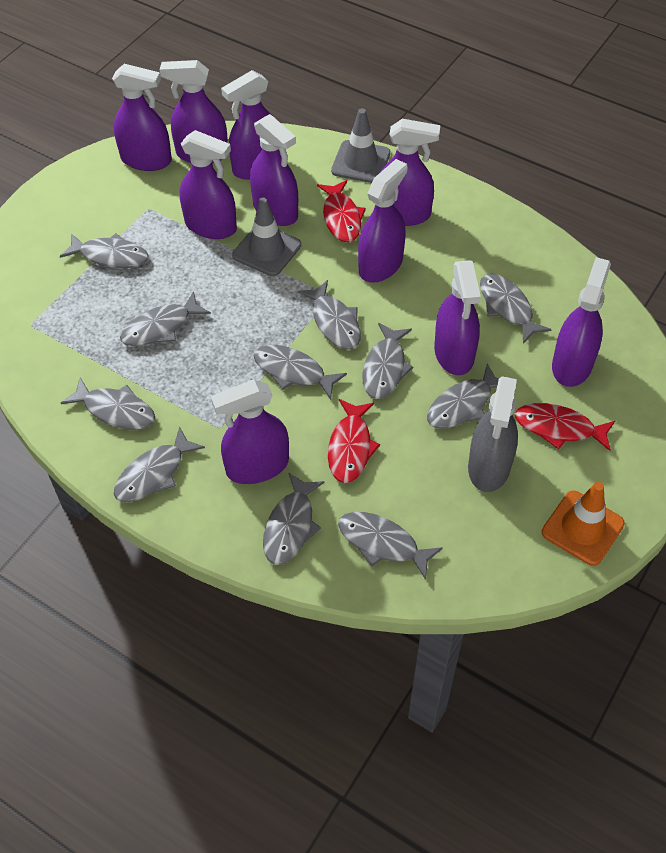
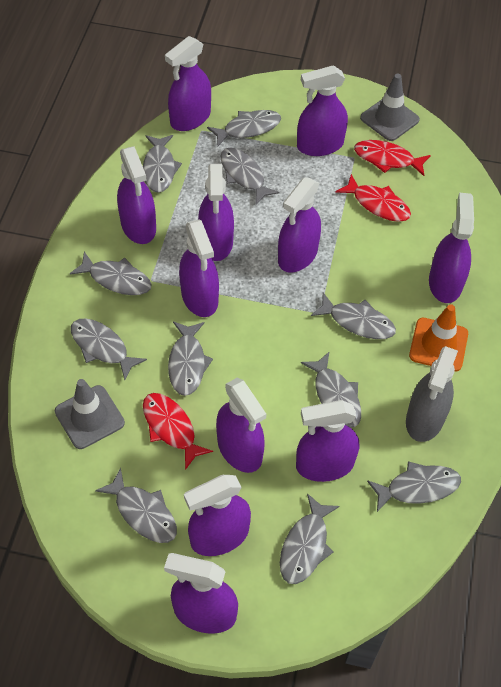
purple spray bottle: 10 -> 11

